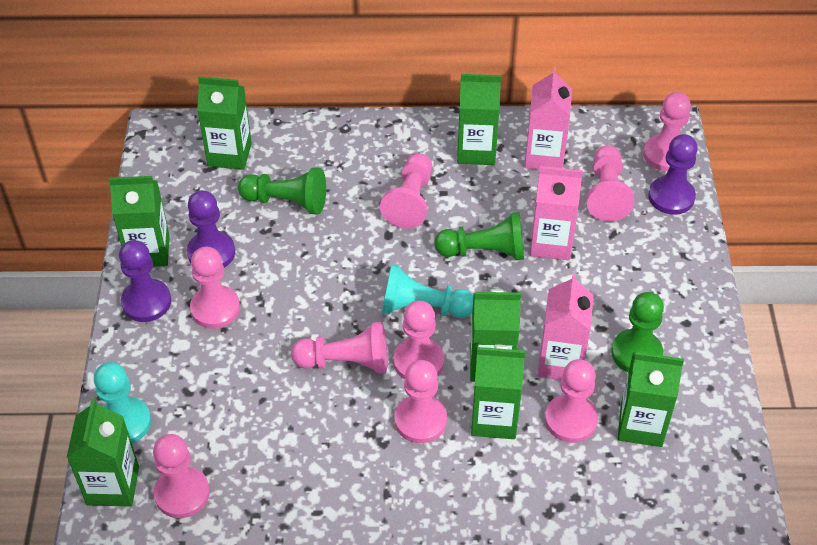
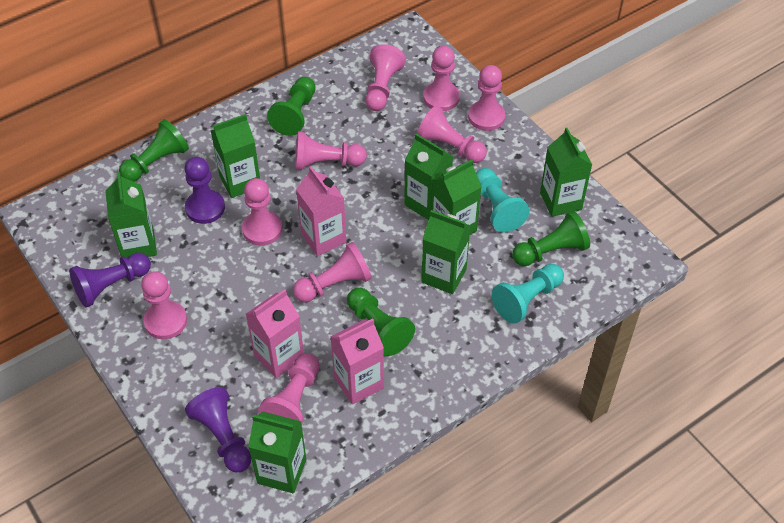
green pawn: 3 -> 4

